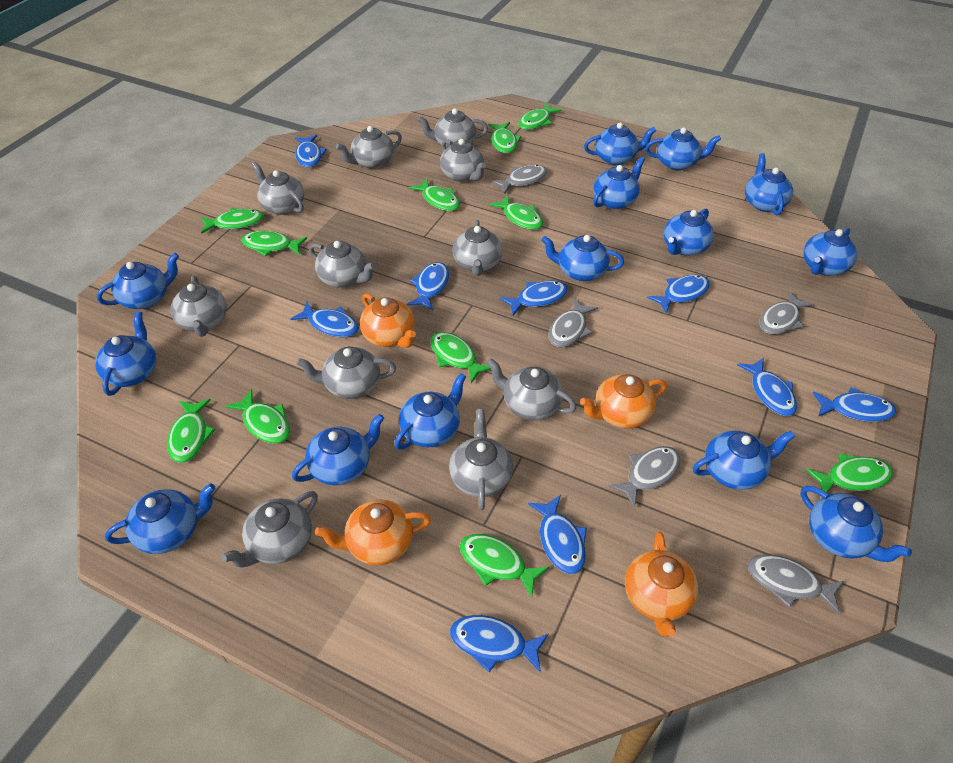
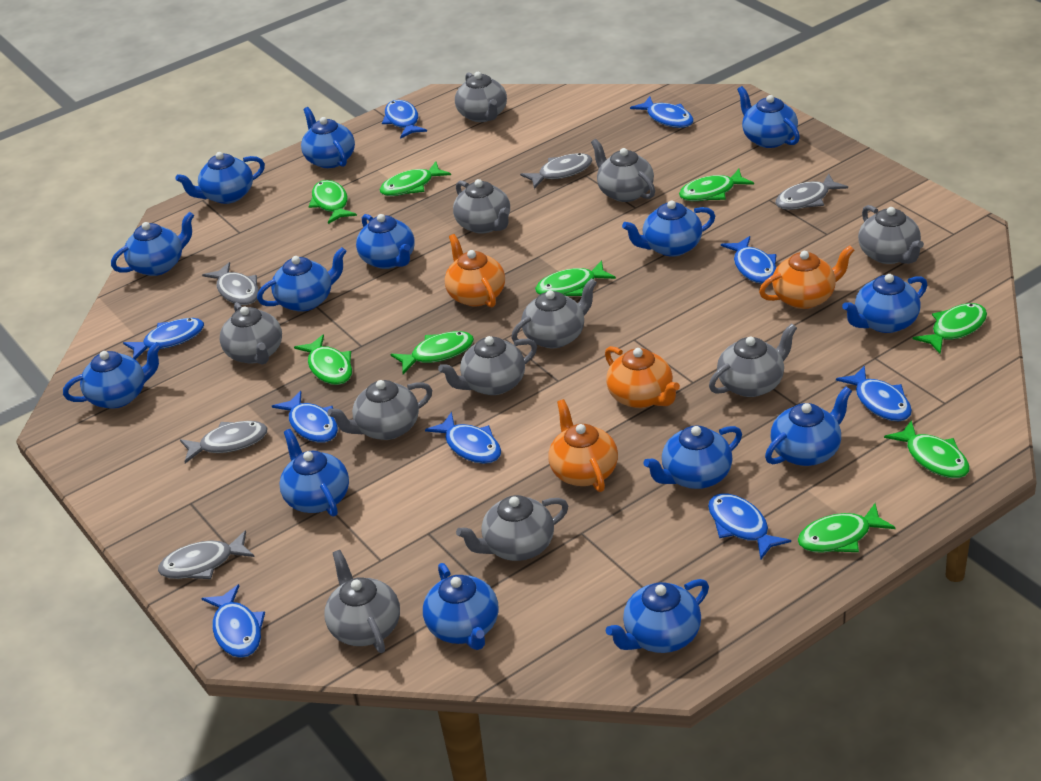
green fish: 11 -> 9

